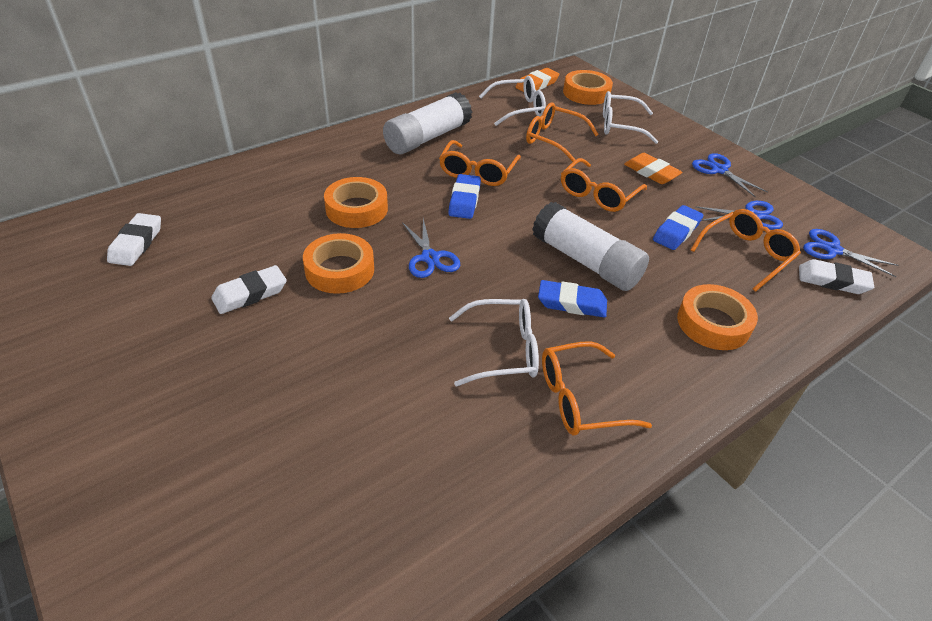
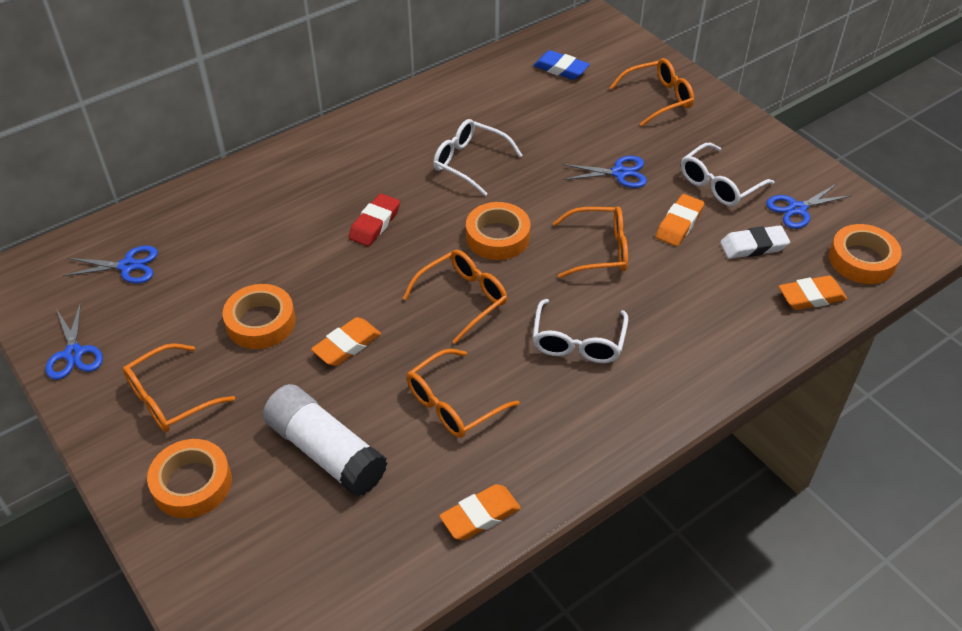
blue eraser: 3 -> 1
orange eraser: 2 -> 4
red eraser: 0 -> 1
white eraser: 3 -> 1
white glue stick: 2 -> 1

